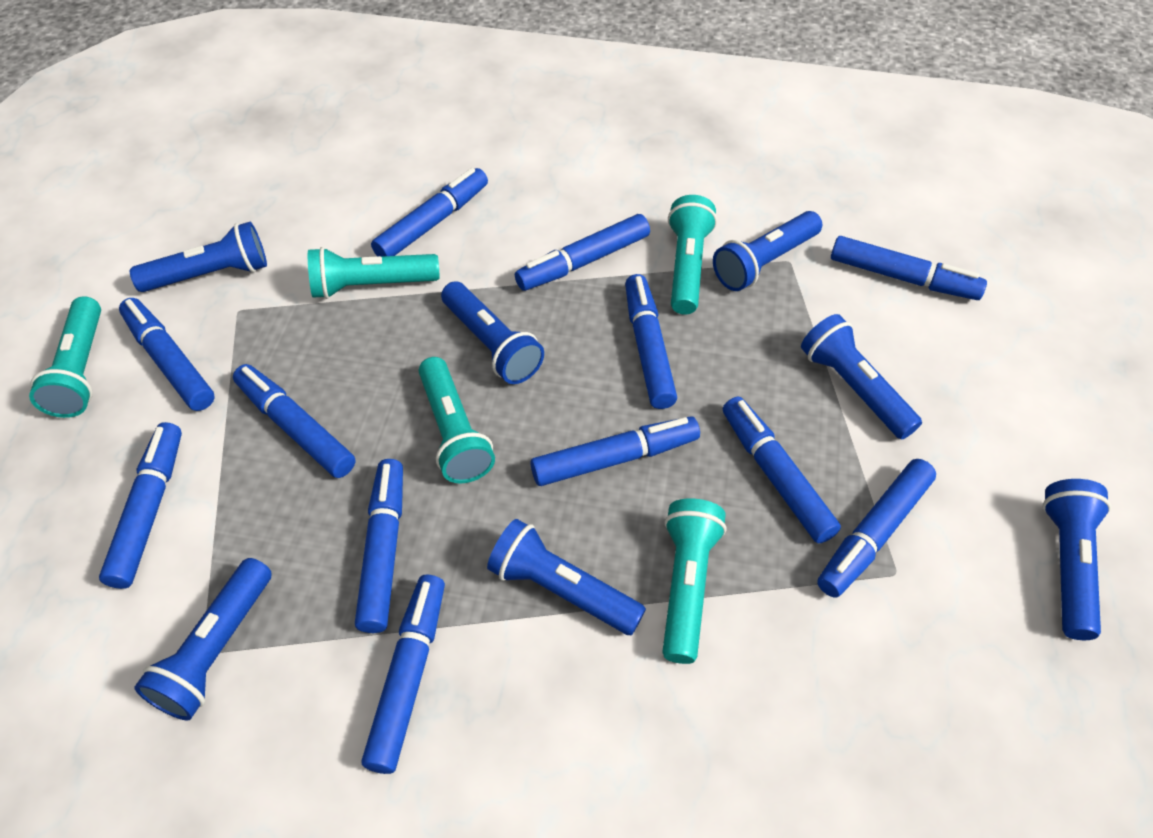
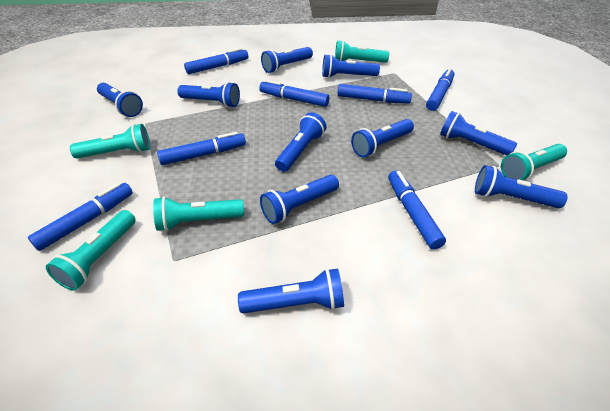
blue flashlight: 7 -> 10
blue marker: 12 -> 7

